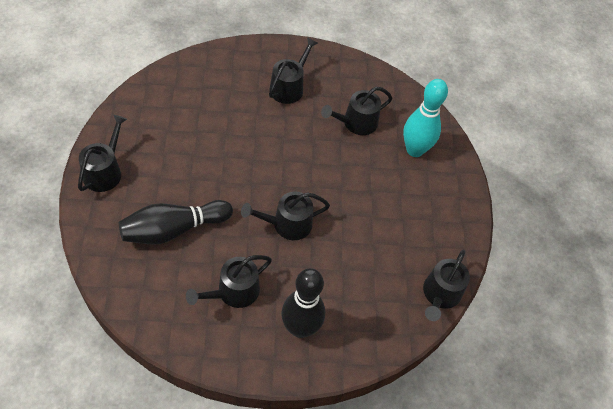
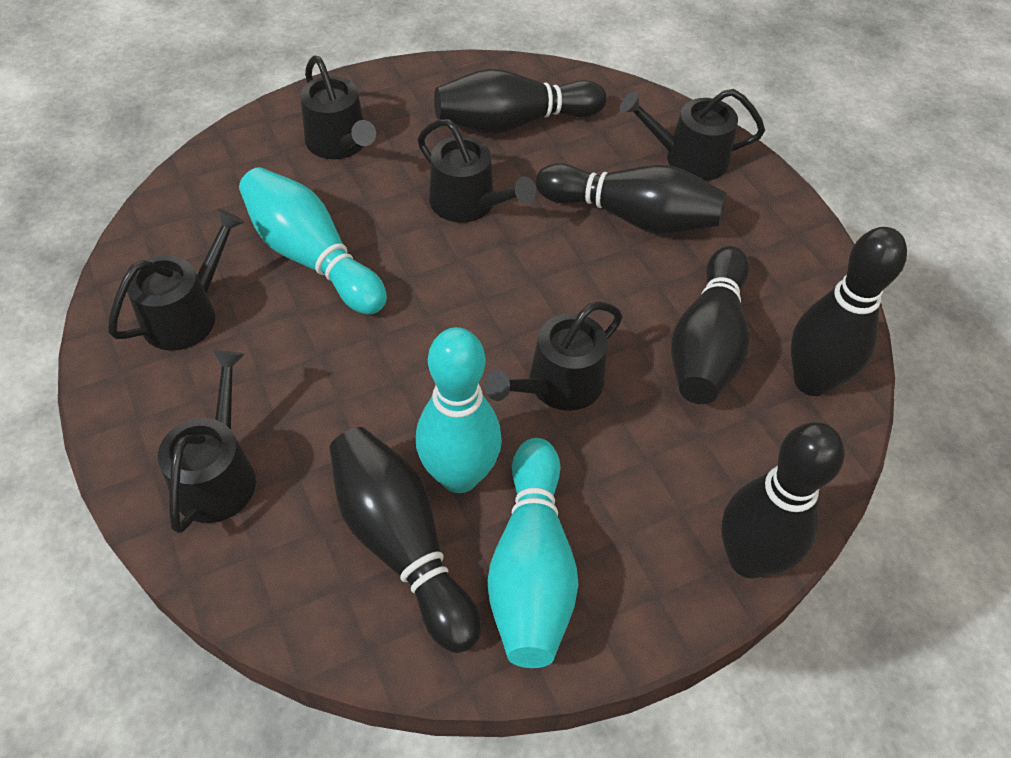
black bowling pin: 2 -> 6
turquoise bowling pin: 1 -> 3

